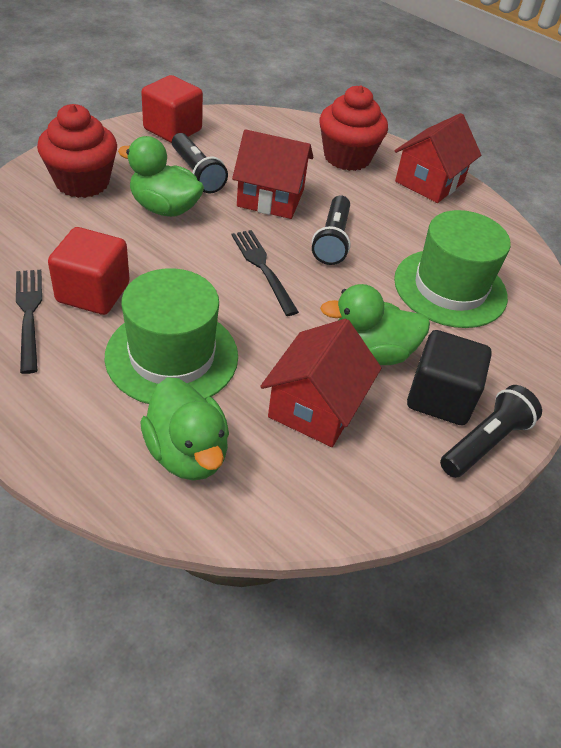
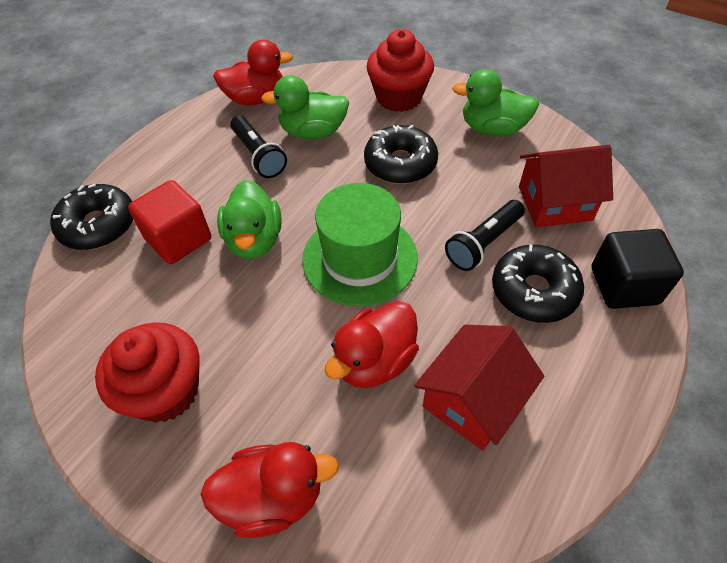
black donut: 0 -> 3
black flashlight: 3 -> 2
black fork: 2 -> 0
green hat: 2 -> 1
red cube: 2 -> 1
red duck: 0 -> 3
red house: 3 -> 2

